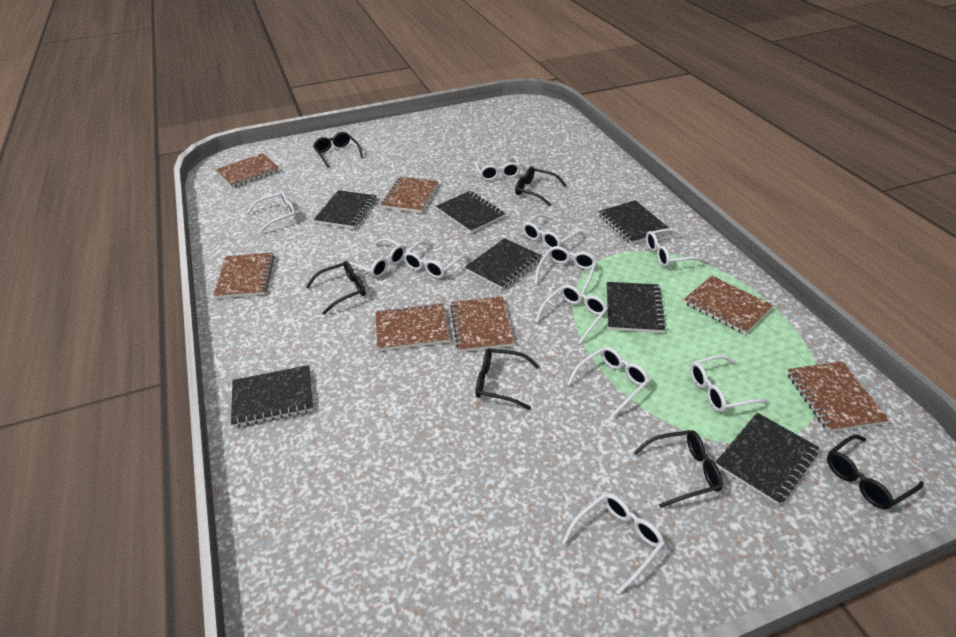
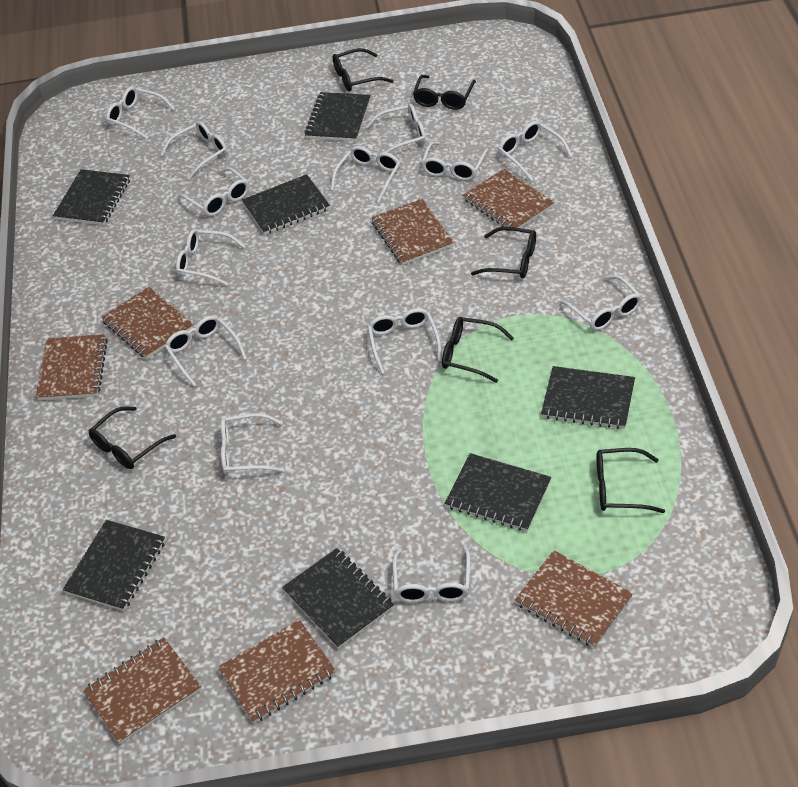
white glasses: 11 -> 13

